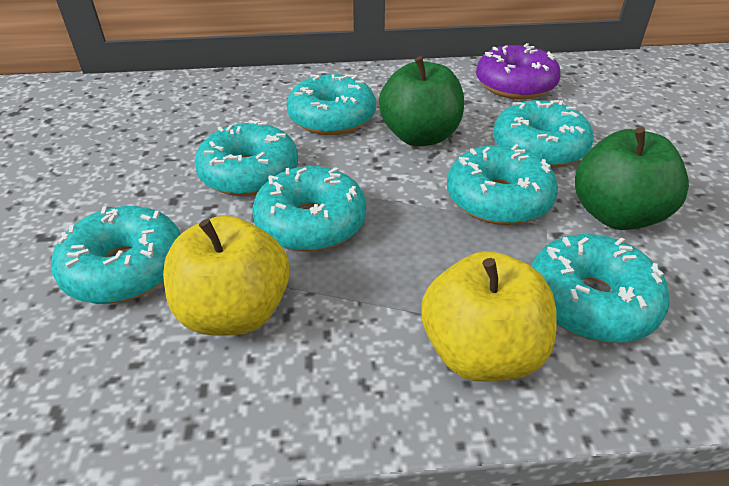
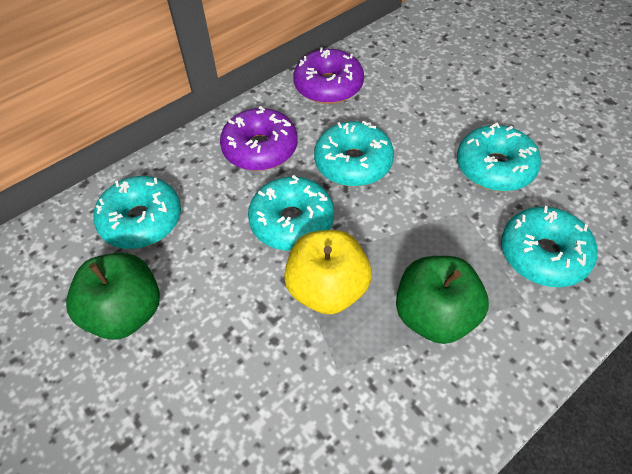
purple donut: 1 -> 2
turquoise donut: 7 -> 5
yellow apple: 2 -> 1

